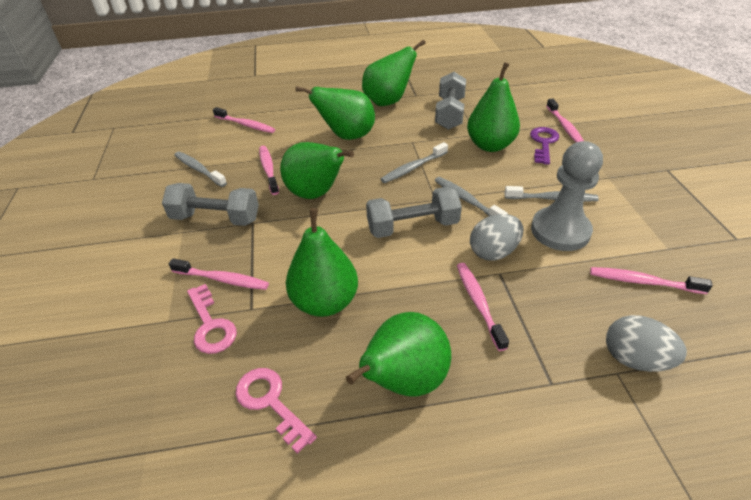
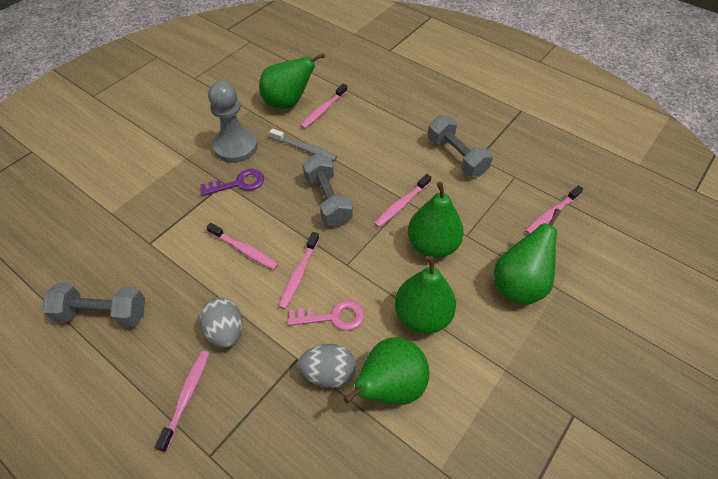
green pear: 6 -> 5
grey toothbrush: 4 -> 1
pink key: 2 -> 1

